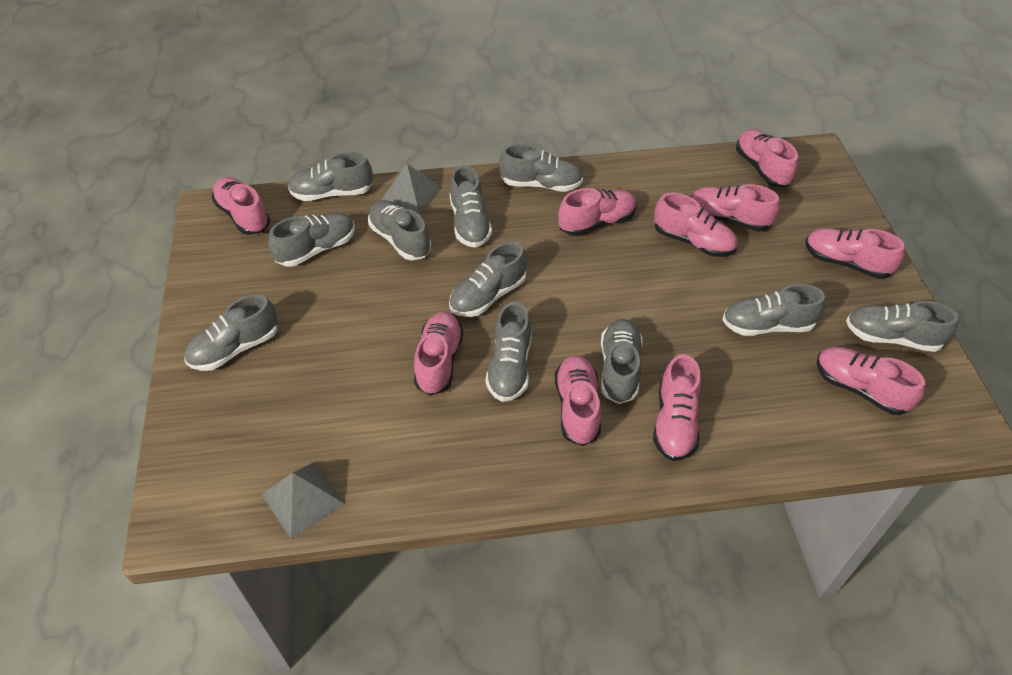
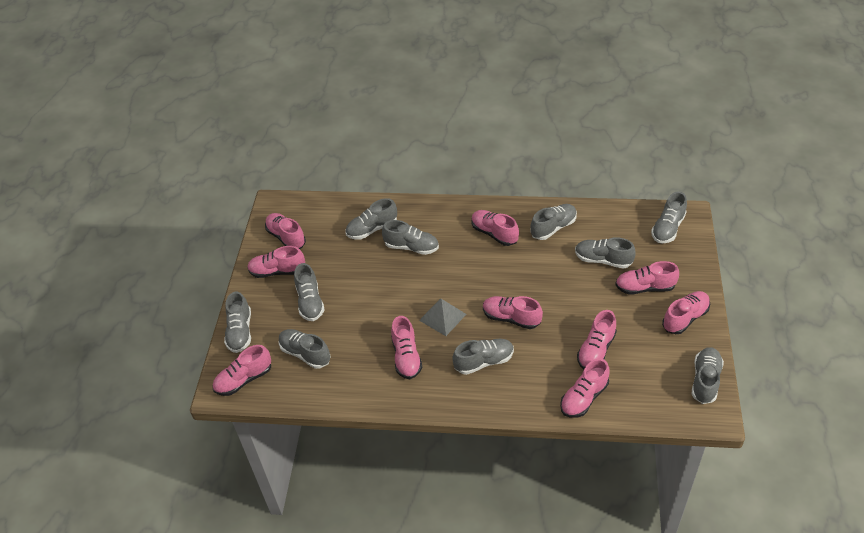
grey pyramid: 2 -> 1
grey shoe: 11 -> 10

